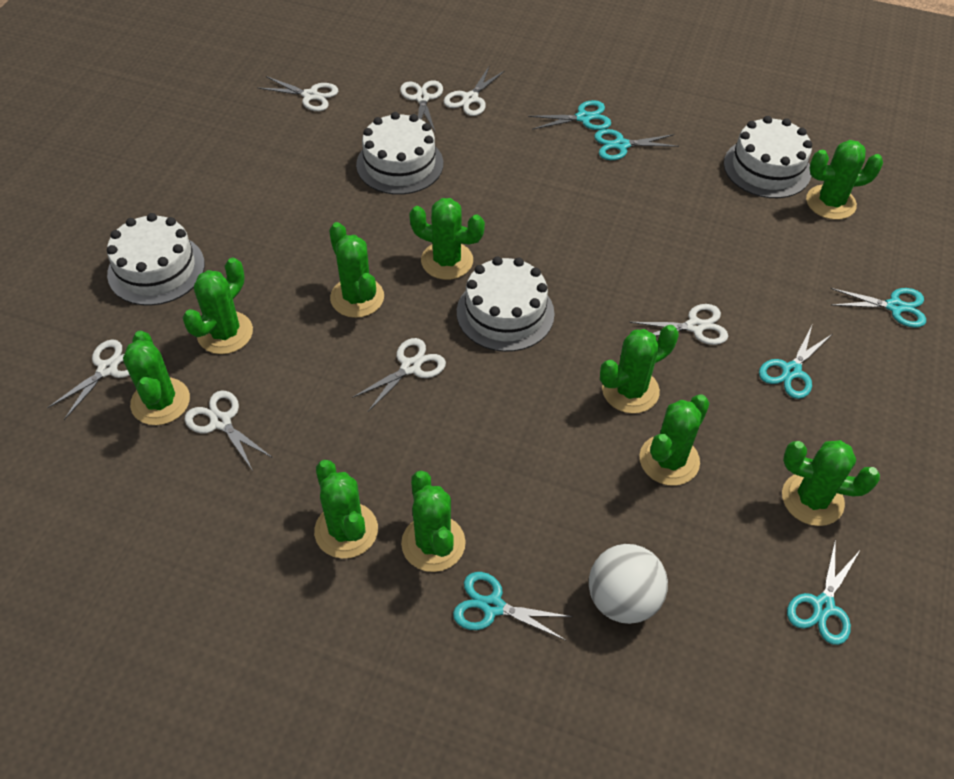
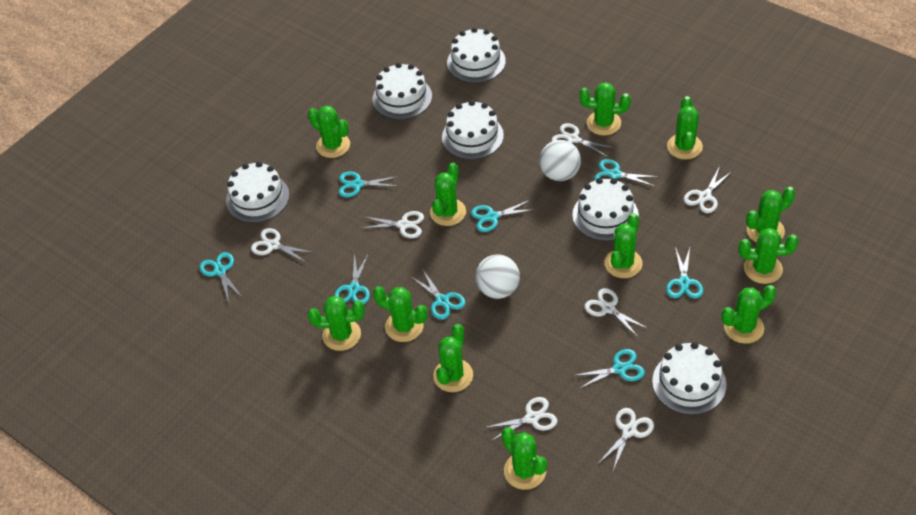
green cactus: 10 -> 12
turquoise scissors: 6 -> 8
white ball: 1 -> 2
white cake: 4 -> 6

